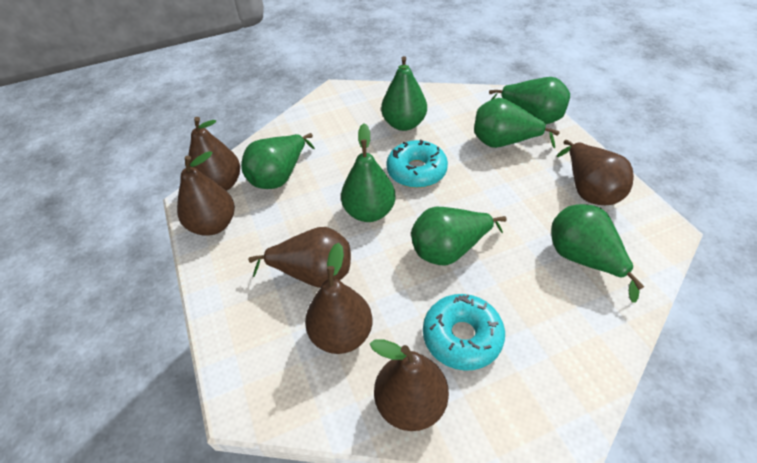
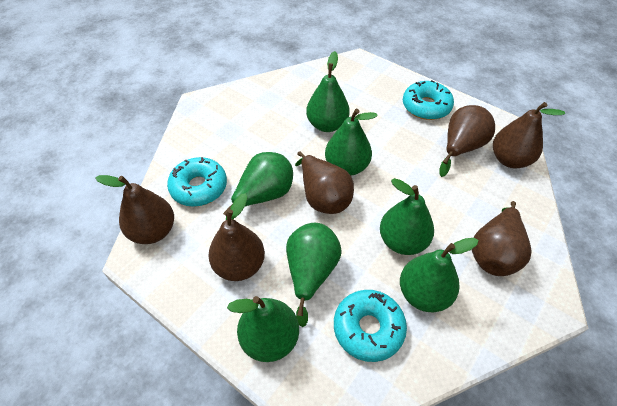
turquoise donut: 2 -> 3

